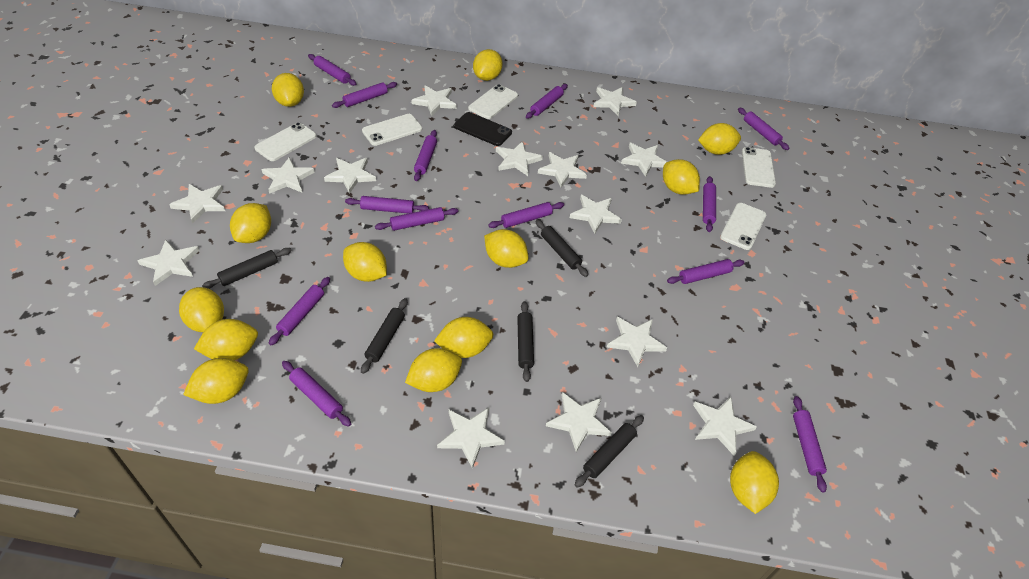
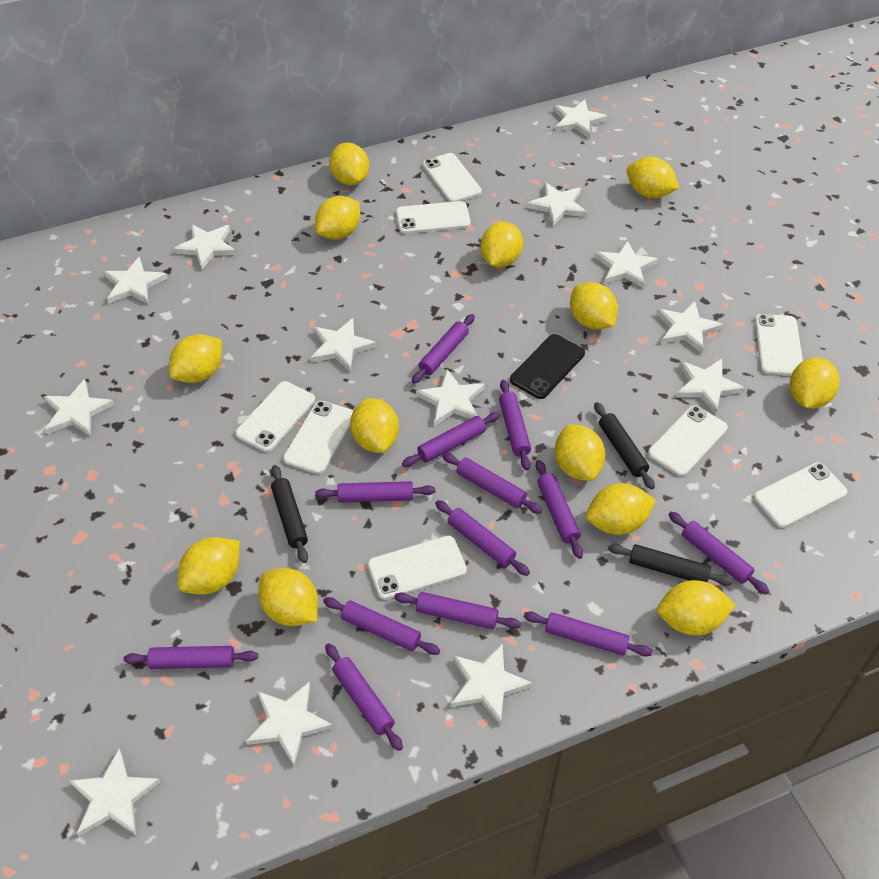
black rolling pin: 5 -> 3
white phone: 5 -> 8
white star: 14 -> 13

